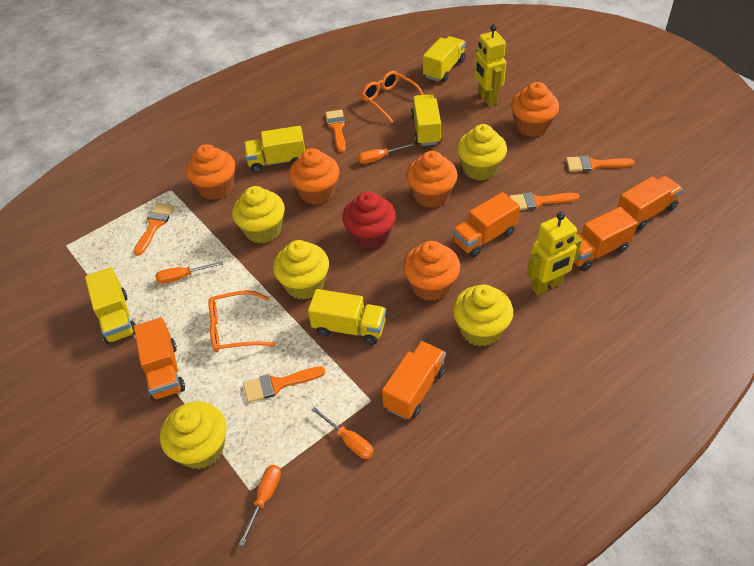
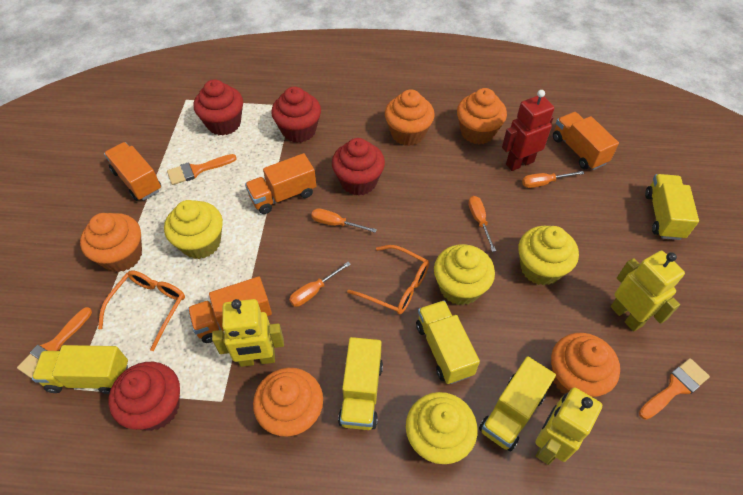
orange brush: 5 -> 3
orange truck: 5 -> 4
red cupcake: 1 -> 4
red robot: 0 -> 1
yellow cupcake: 5 -> 4
yellow robot: 2 -> 3

